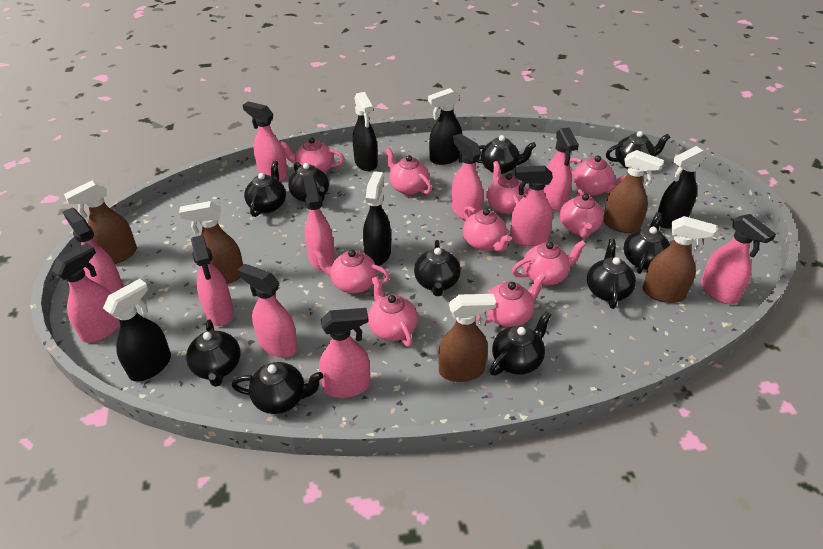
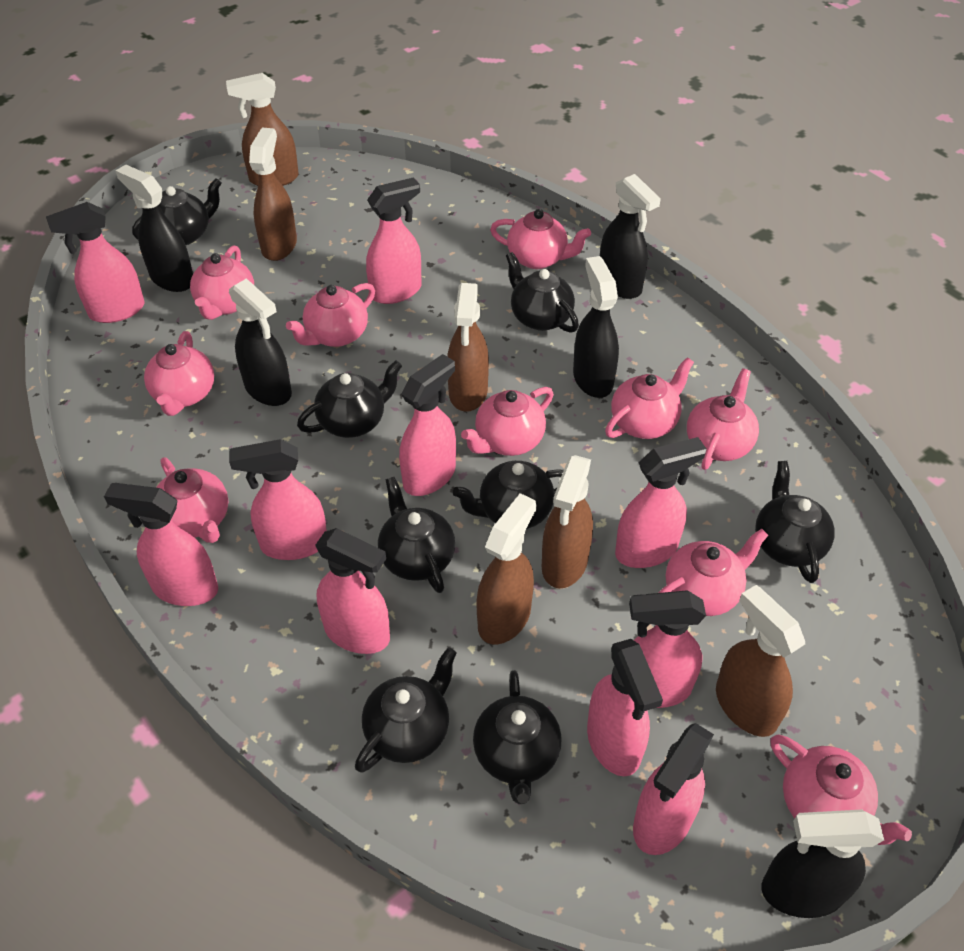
black teapot: 10 -> 8
brown spray bottle: 5 -> 6
pink spray bottle: 11 -> 10

